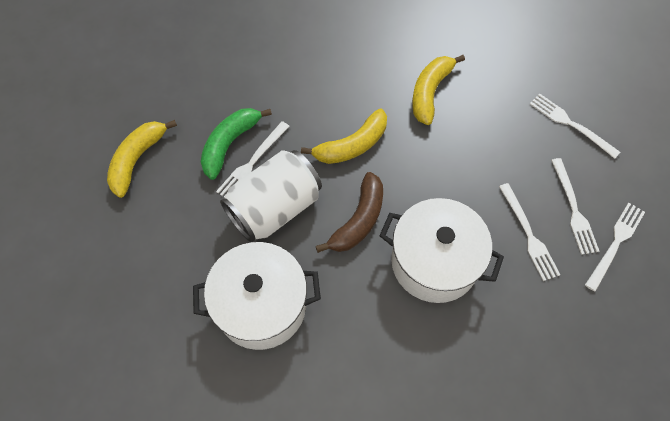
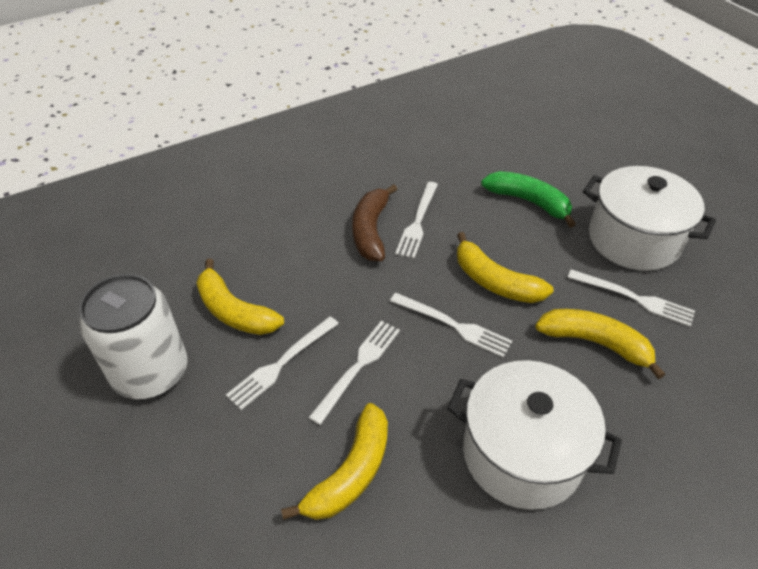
yellow banana: 3 -> 4

